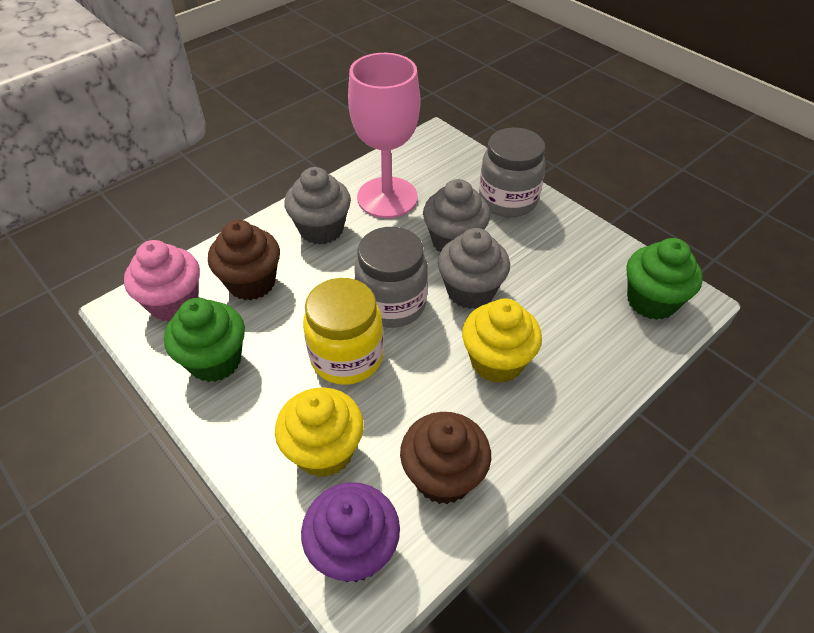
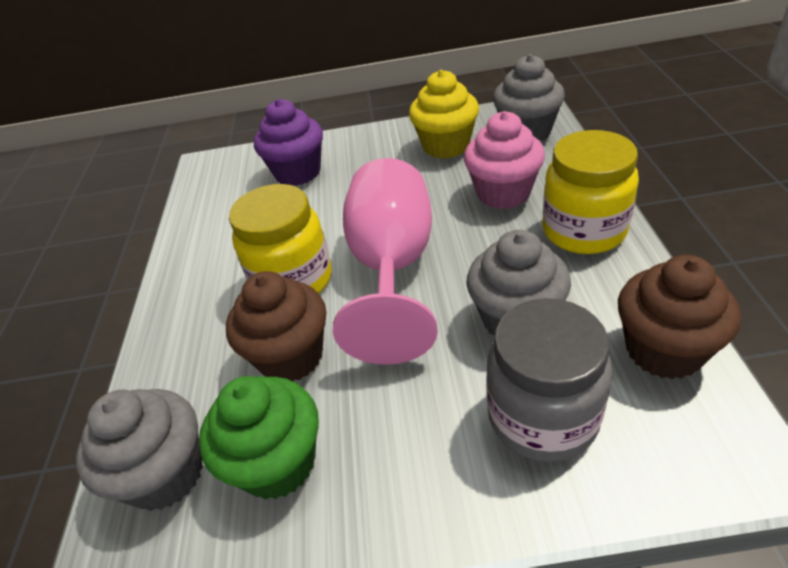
green cupcake: 2 -> 1
grey jar: 2 -> 1
yellow cupcake: 2 -> 1
yellow jar: 1 -> 2

